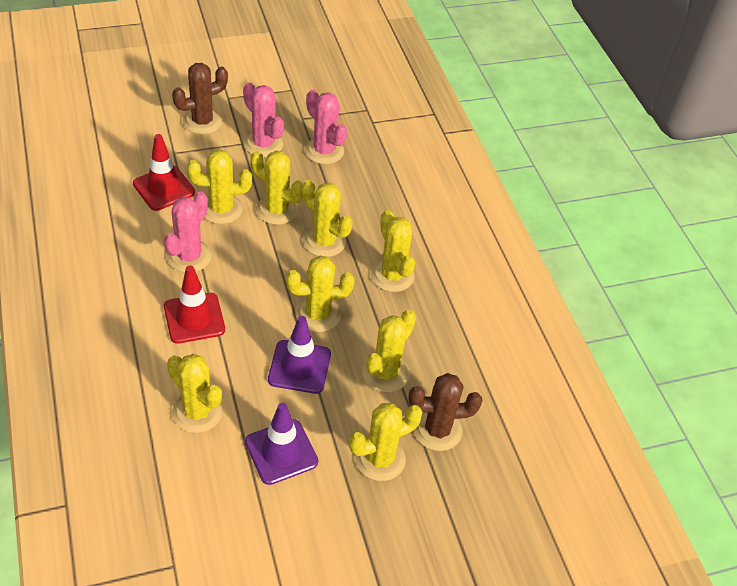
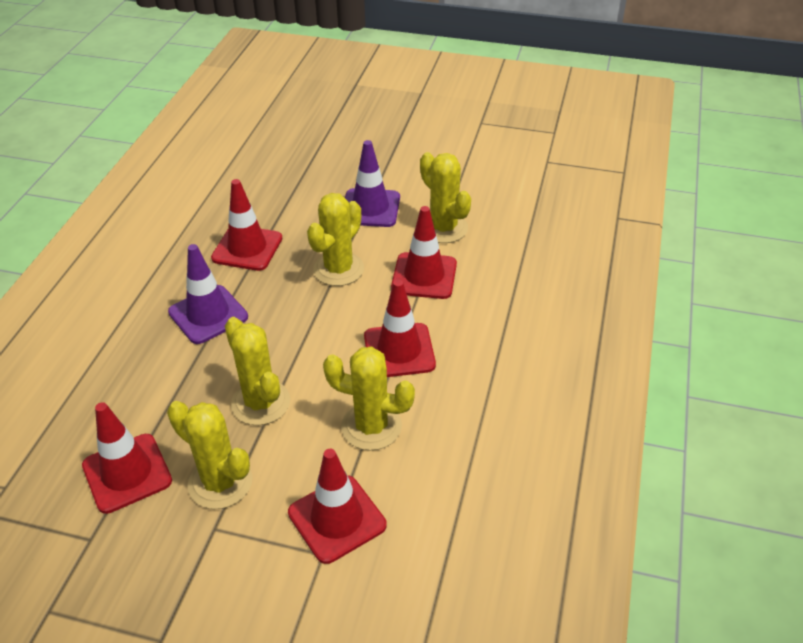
brown cactus: 2 -> 0
pink cactus: 3 -> 0
red traffic cone: 2 -> 5
yellow cactus: 8 -> 5

